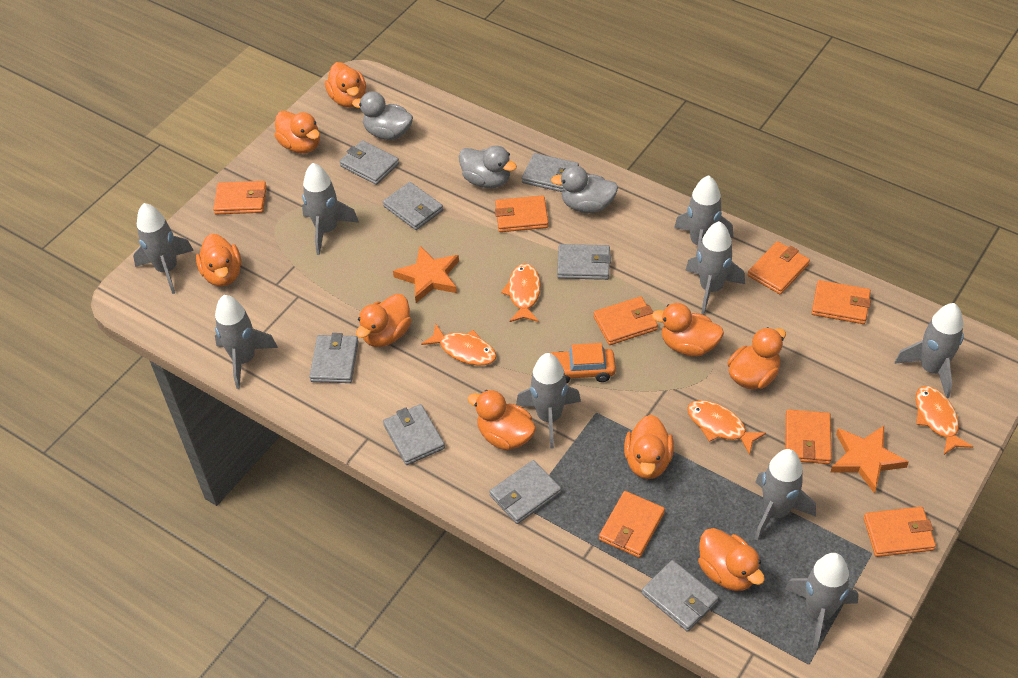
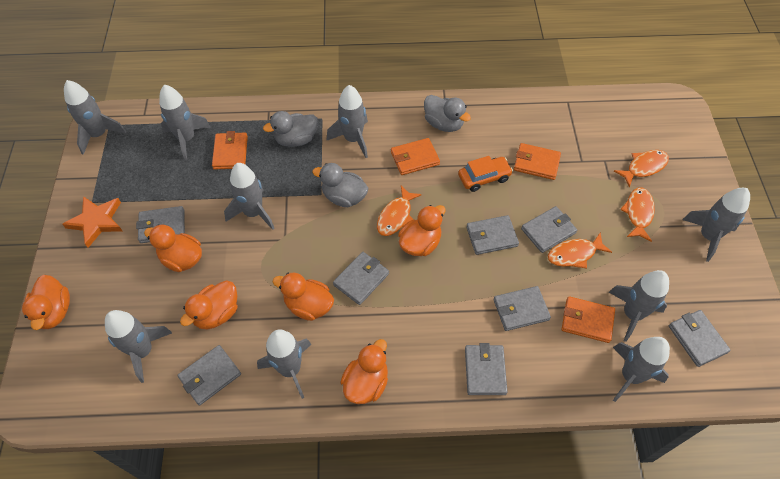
orange duck: 9 -> 6
orange star: 2 -> 1
orange wallet: 8 -> 4

